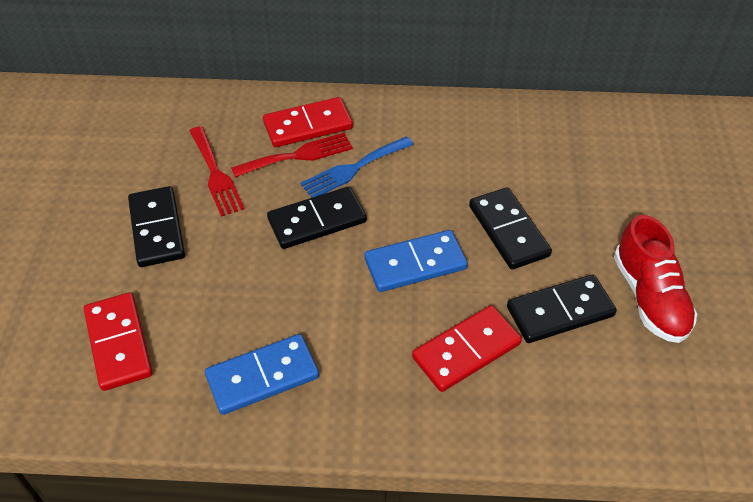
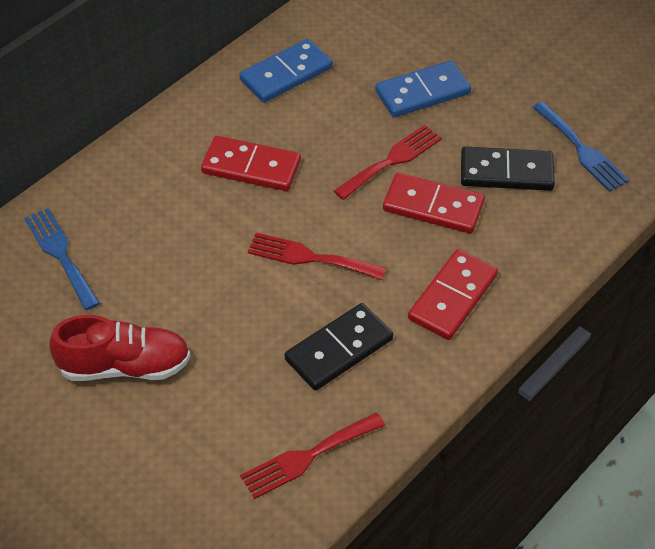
black domino: 4 -> 2
blue fork: 1 -> 2
red fork: 2 -> 3

